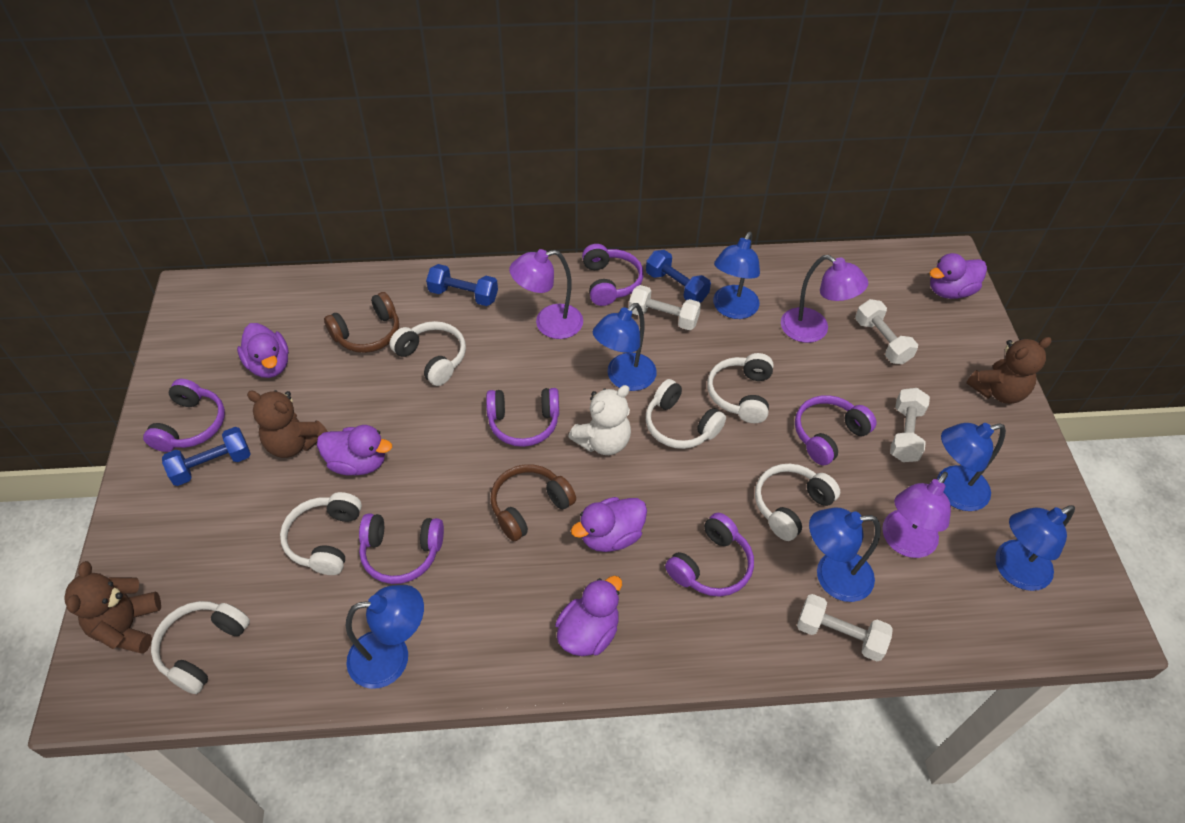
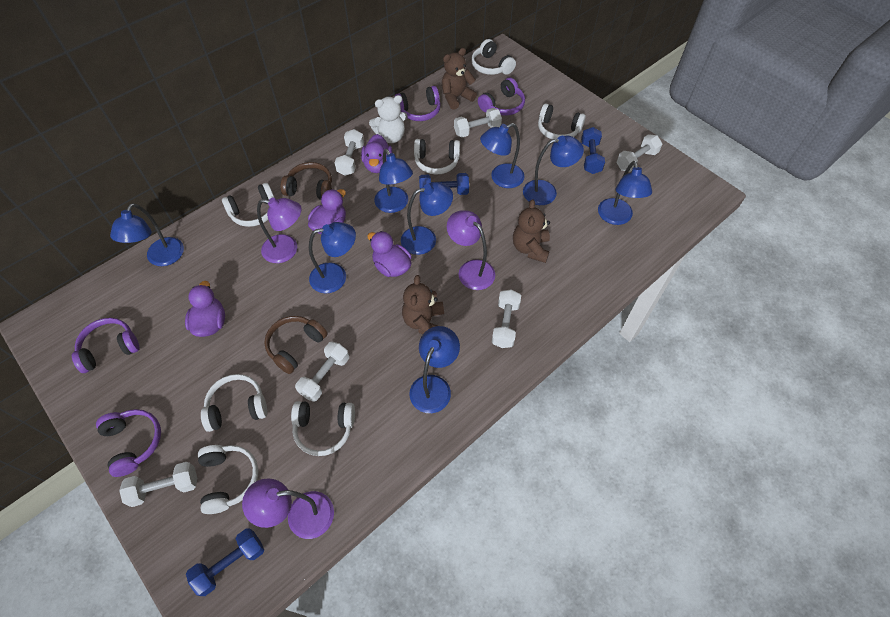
blue lamp: 6 -> 8
purple duck: 5 -> 4
purple headphones: 6 -> 4
white dumbbell: 4 -> 6
white headphones: 6 -> 7

